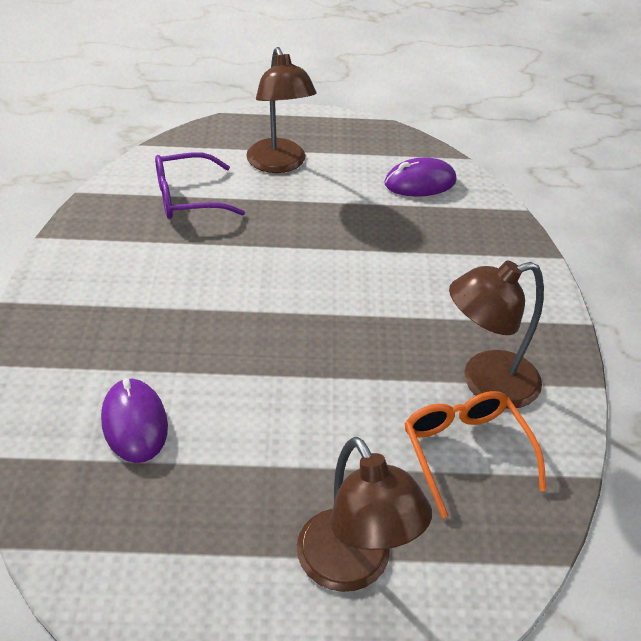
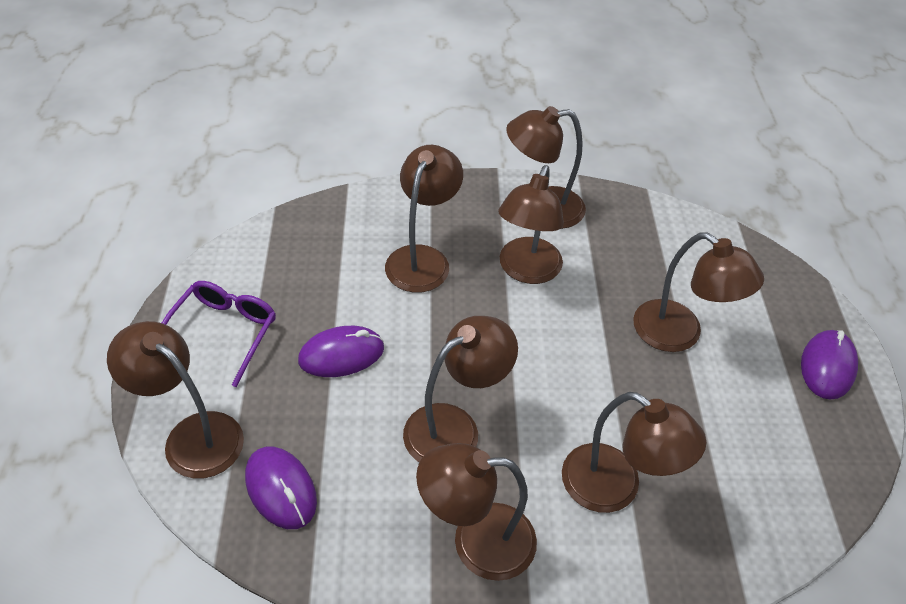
brown lamp: 3 -> 8
orange glasses: 1 -> 0
purple mouse: 2 -> 3

